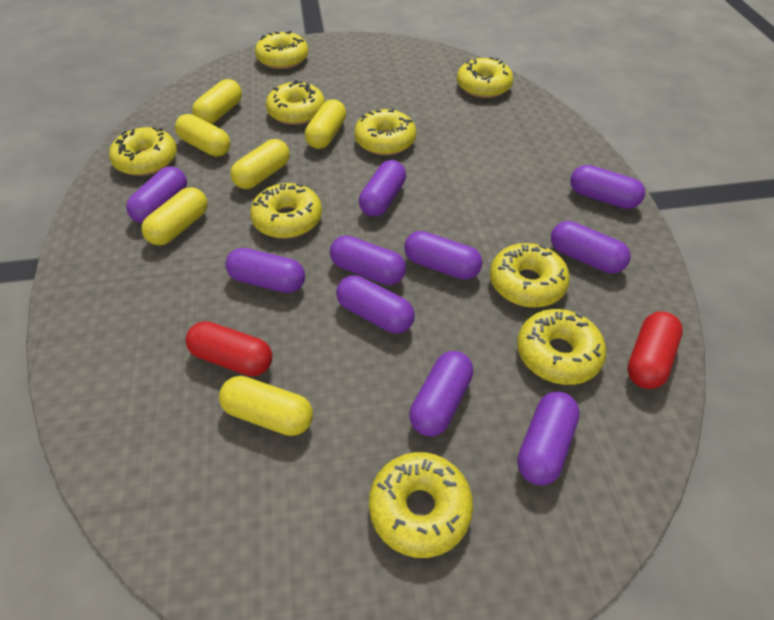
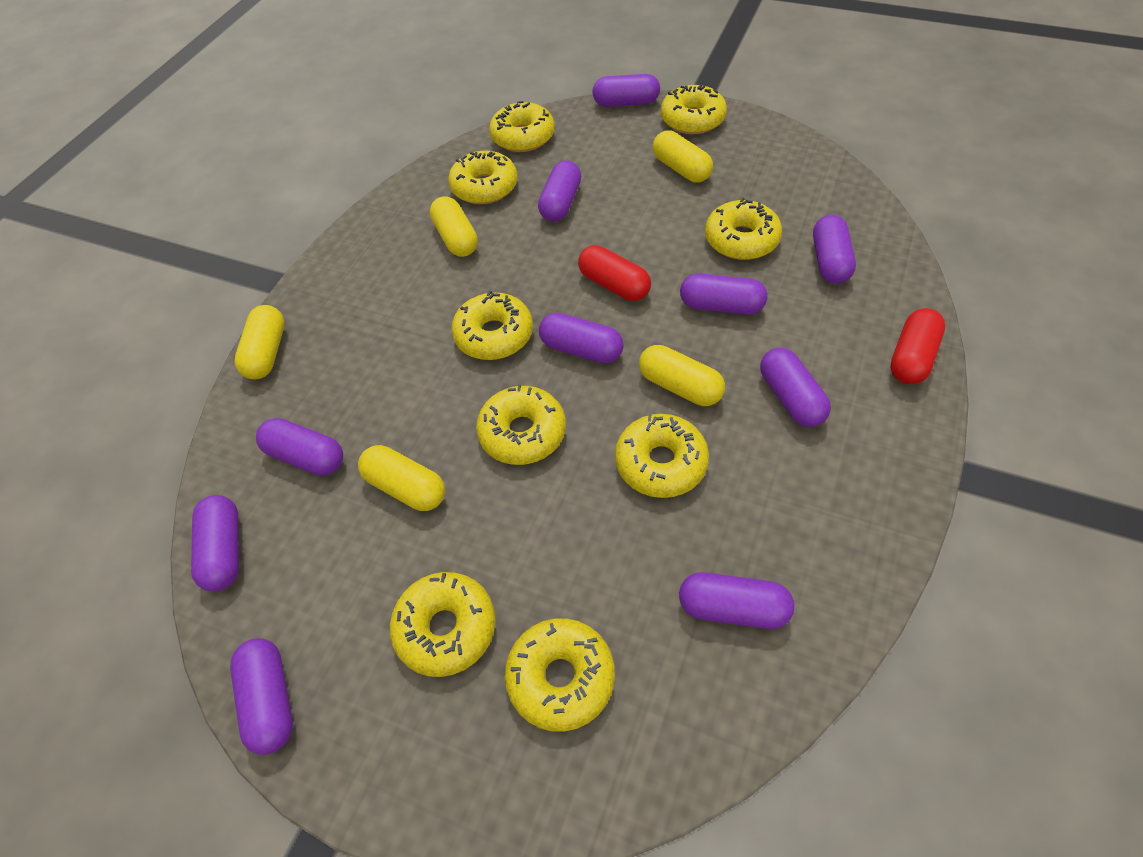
yellow capsule: 6 -> 5

